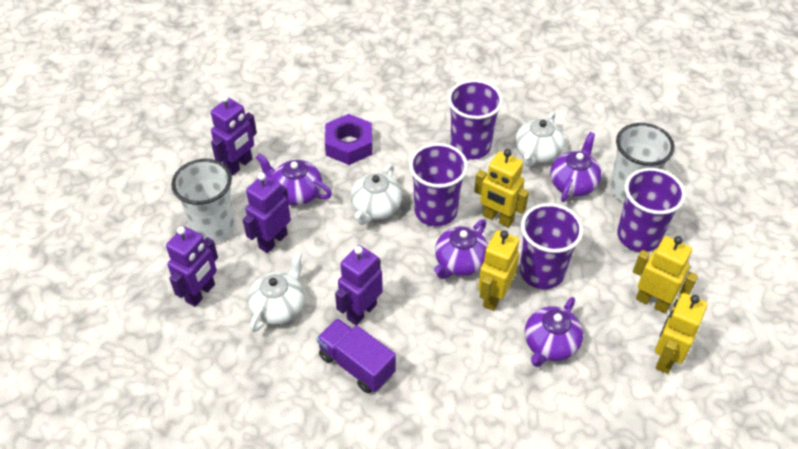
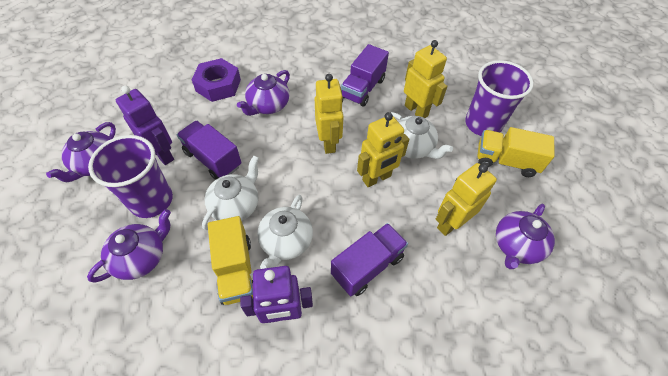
purple cup: 4 -> 2
purple robot: 4 -> 2
purple truck: 1 -> 3
white cup: 2 -> 0
yellow truck: 0 -> 2

